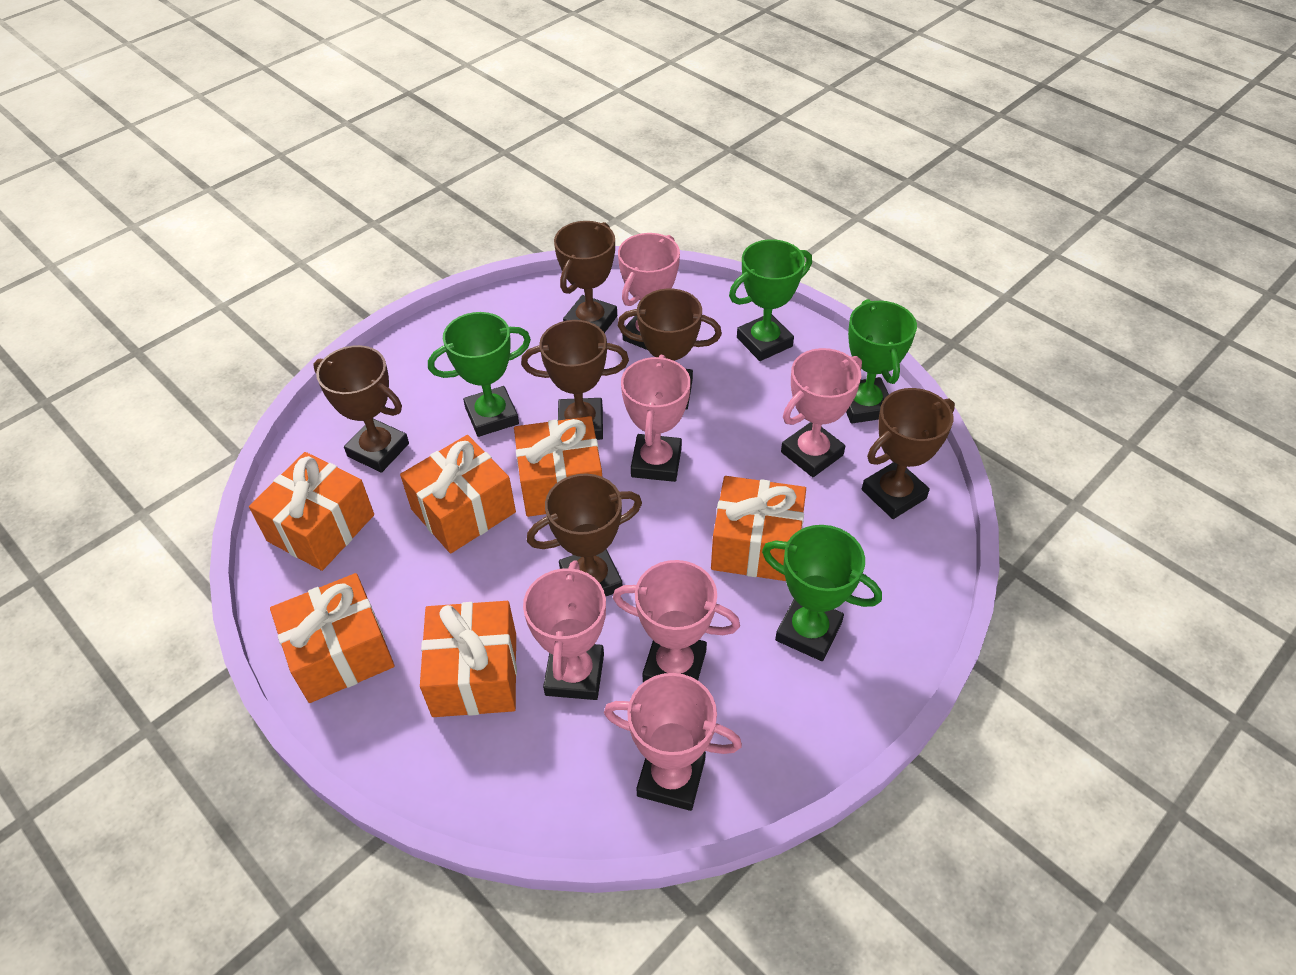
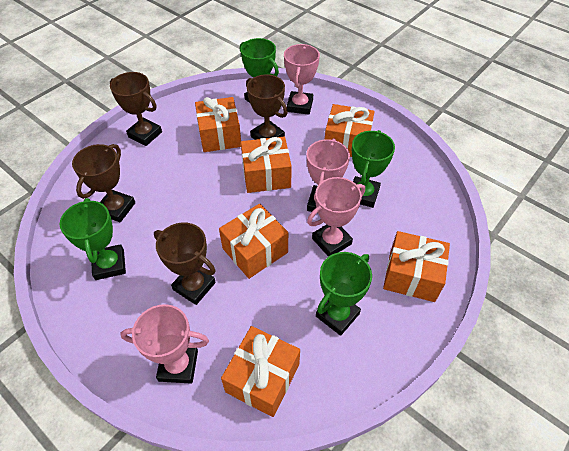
brown trophy: 6 -> 4
pink trophy: 6 -> 4

